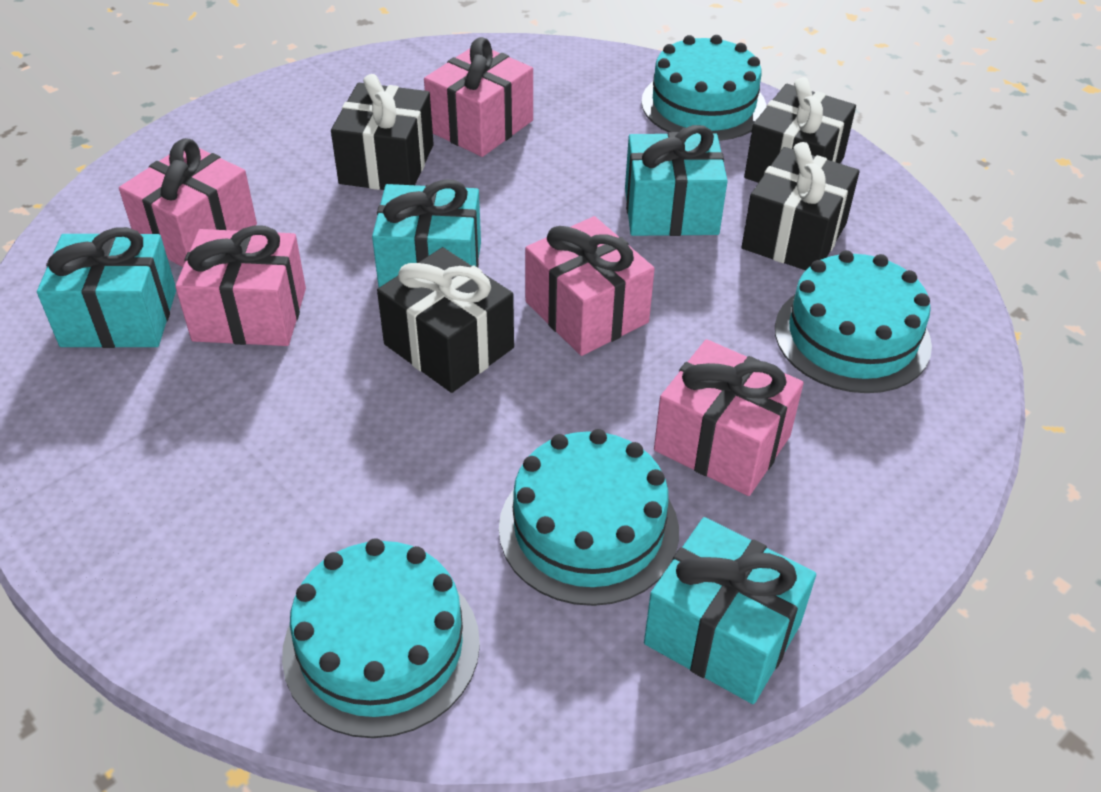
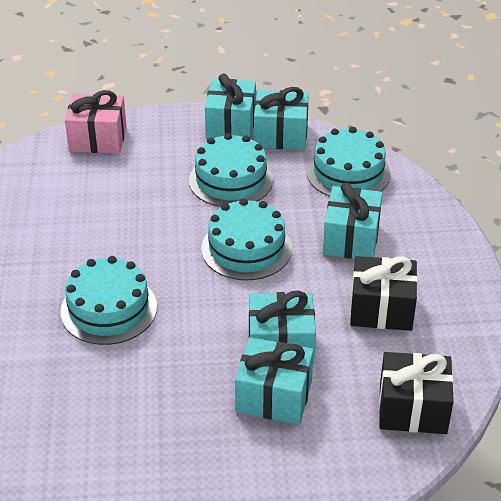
black gift: 4 -> 2
pink gift: 5 -> 1
turquoise gift: 4 -> 5

